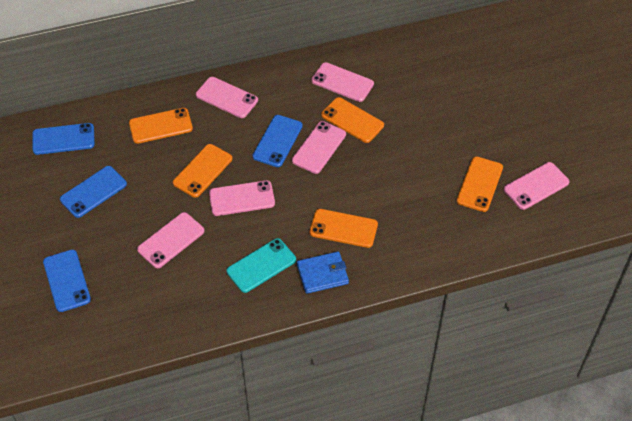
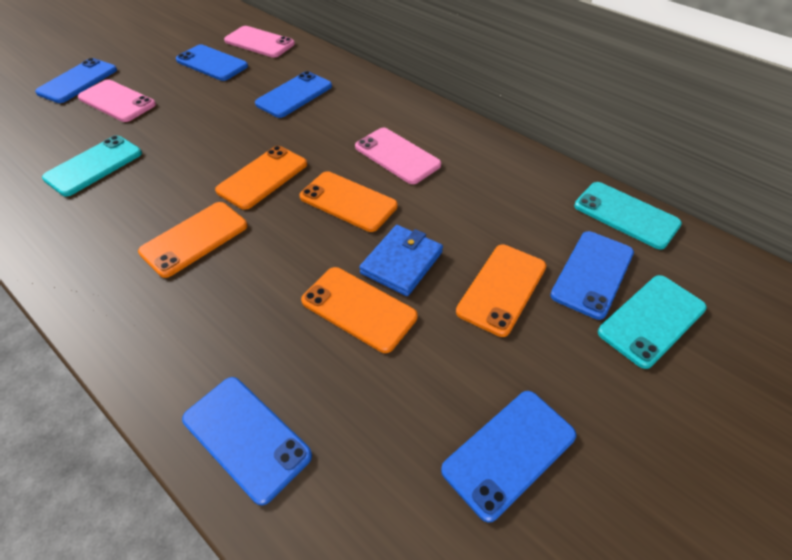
blue phone: 4 -> 6
pink phone: 6 -> 3
turquoise phone: 1 -> 3

